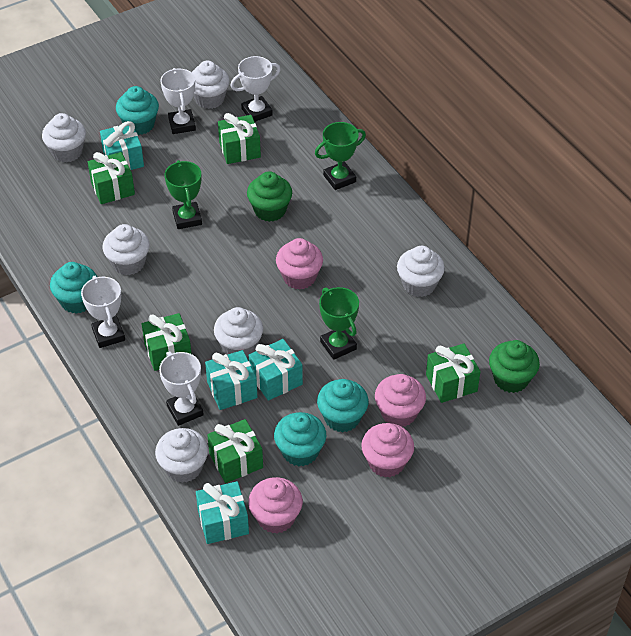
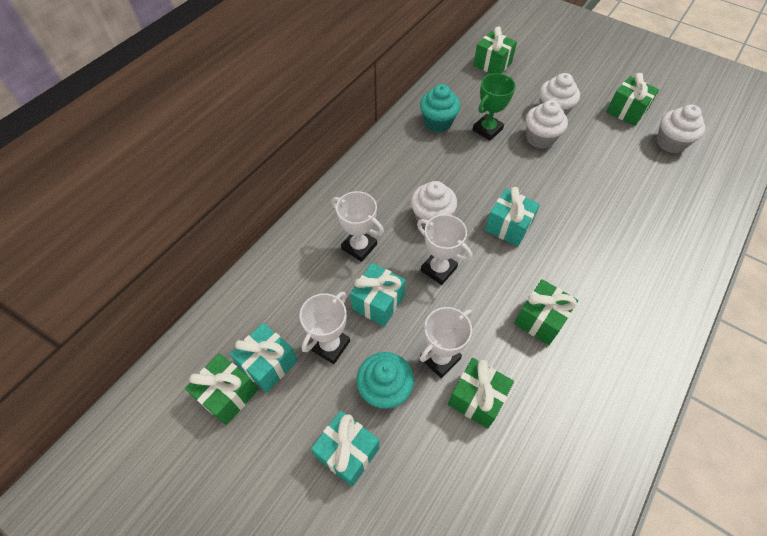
green cupcake: 2 -> 0
green trophy: 3 -> 1
pink cupcake: 4 -> 0
turquoise cupcake: 4 -> 2
white cupcake: 6 -> 4

